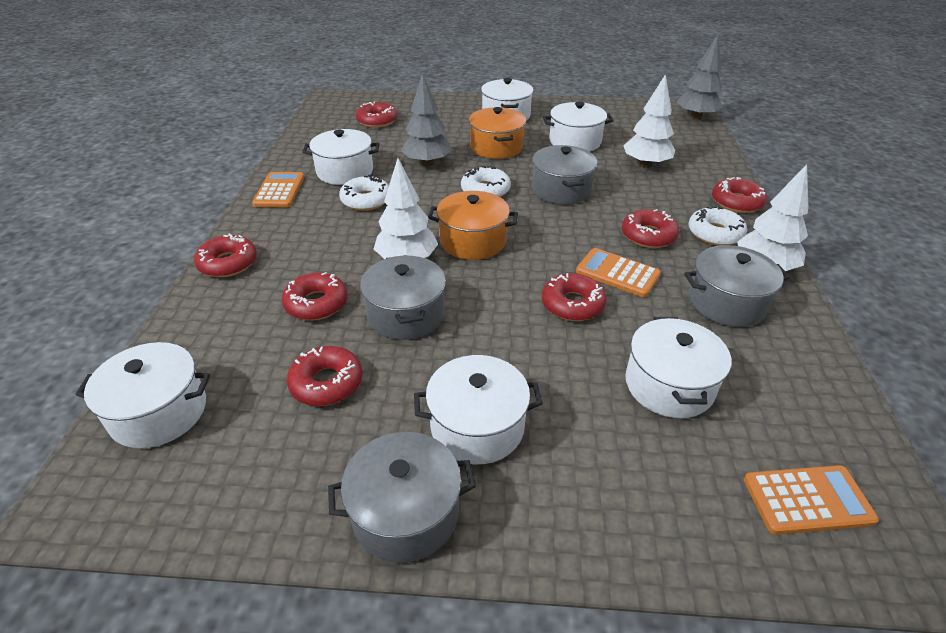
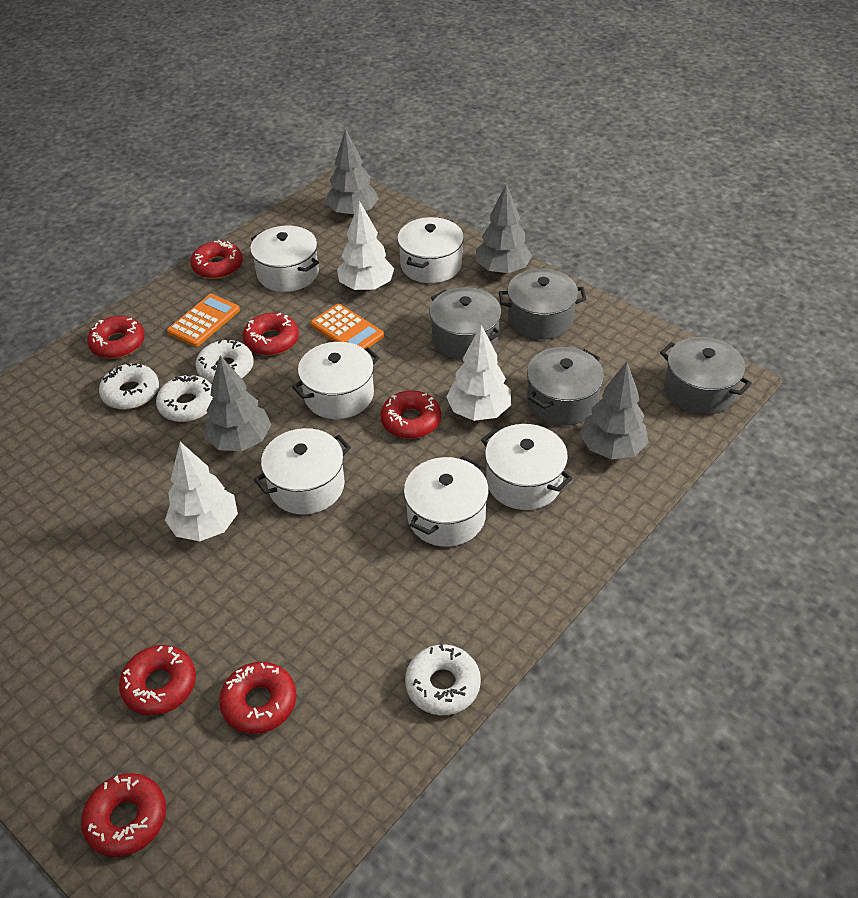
grey tree: 2 -> 4
orange calculator: 3 -> 2
orange pot: 2 -> 0
white donut: 3 -> 4

